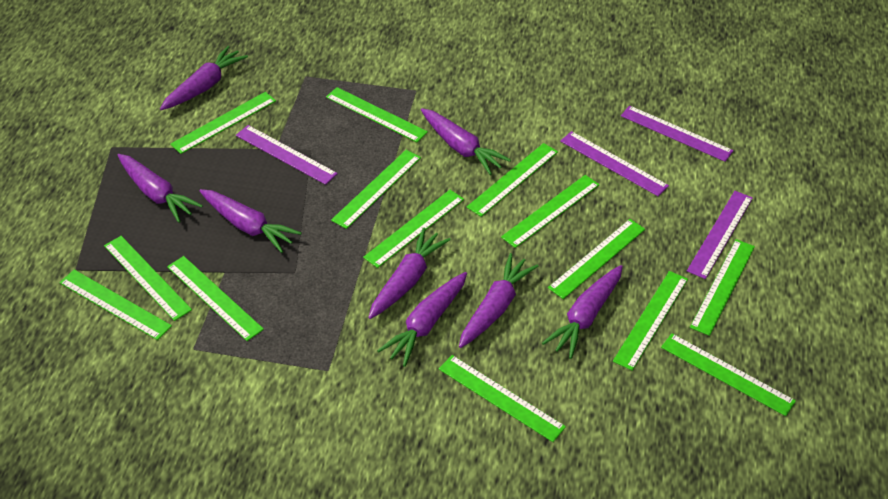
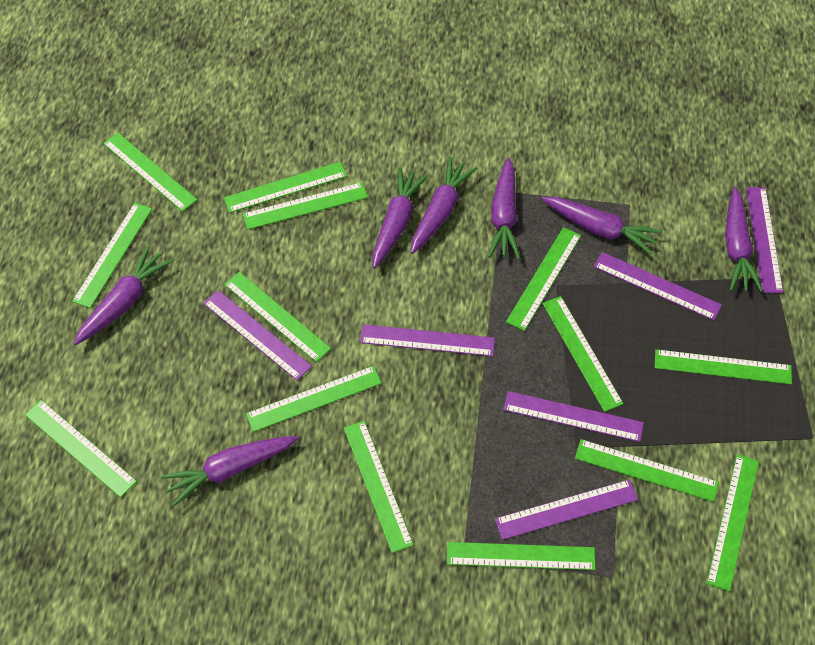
purple carrot: 8 -> 7
purple ruler: 4 -> 6

